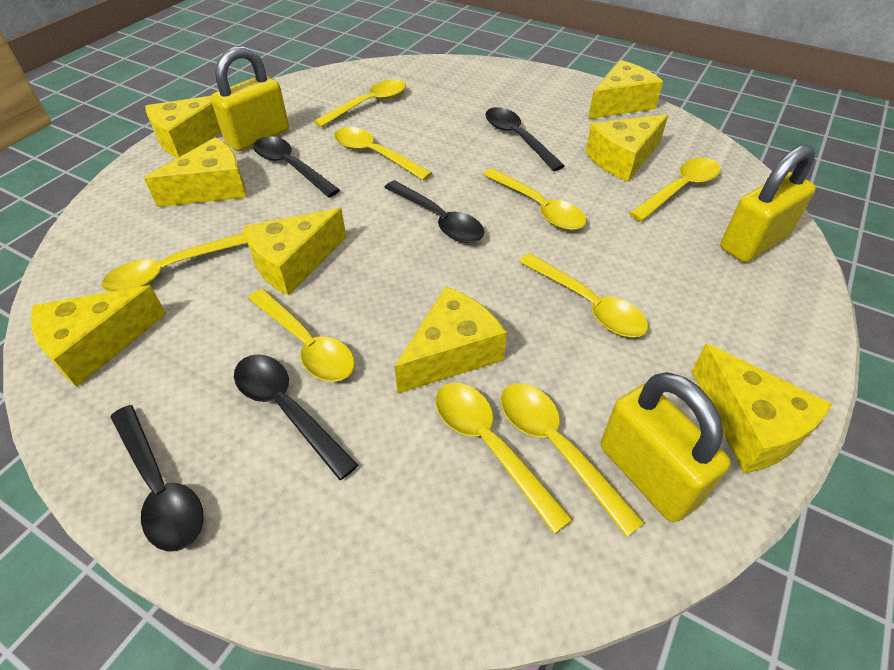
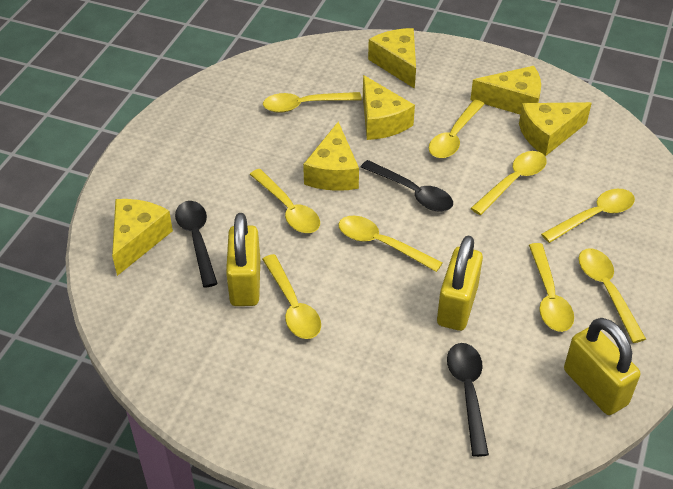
black spoon: 5 -> 3
yellow cheese: 8 -> 6

